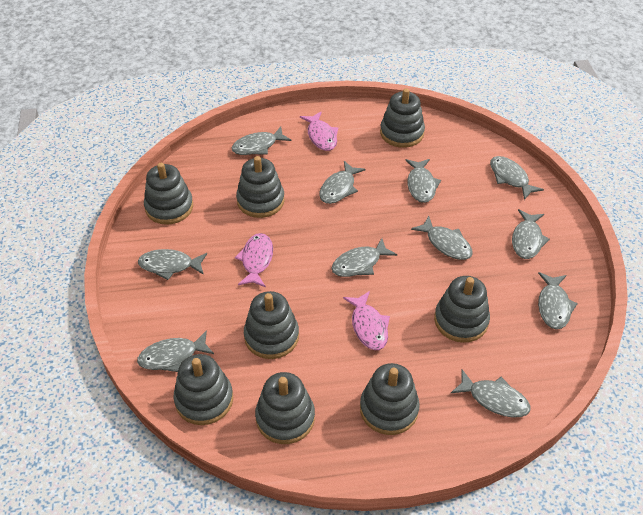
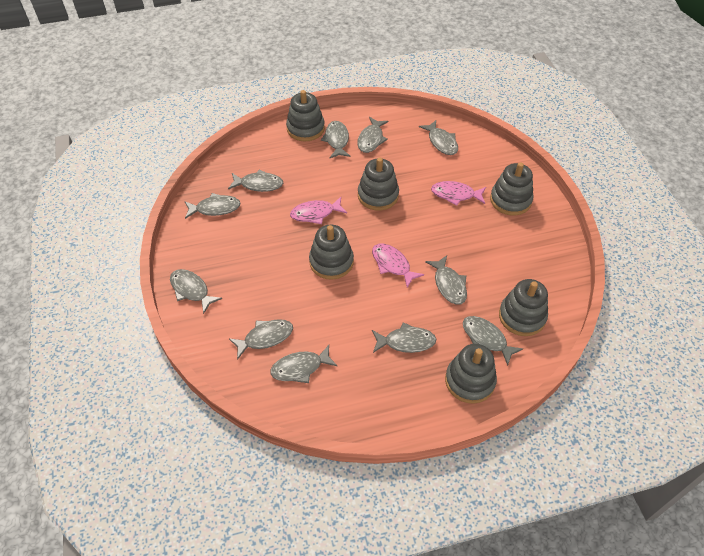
grey stacking toy: 8 -> 6

